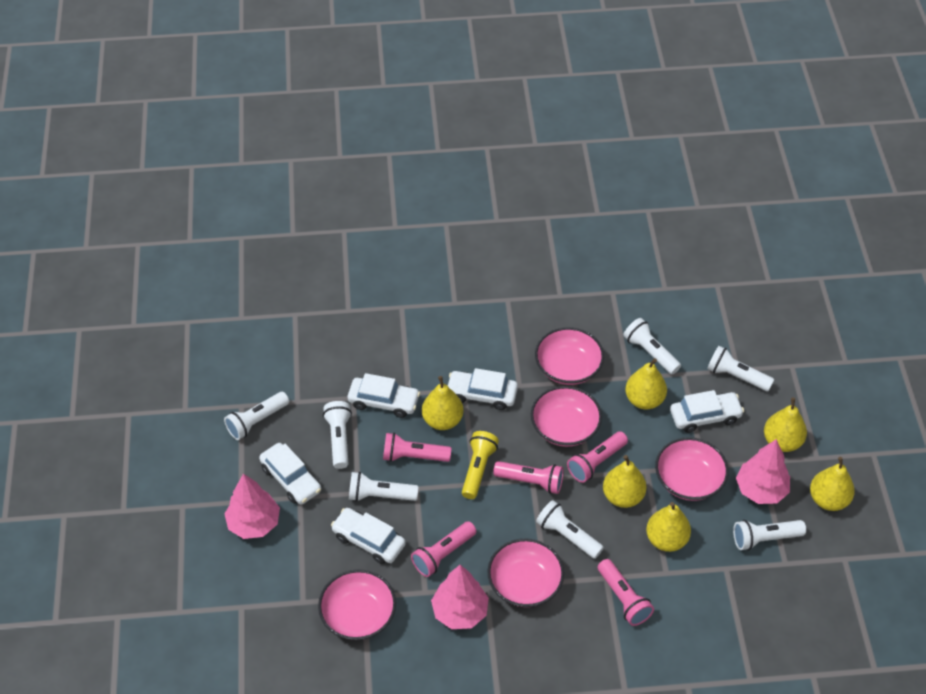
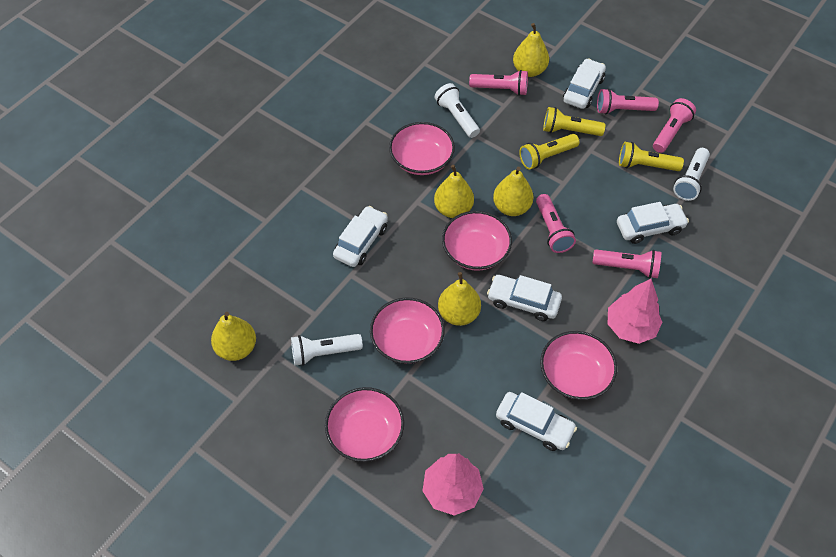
pink tree: 3 -> 2
white flashlight: 7 -> 3
yellow flashlight: 1 -> 3
yellow pear: 6 -> 5

